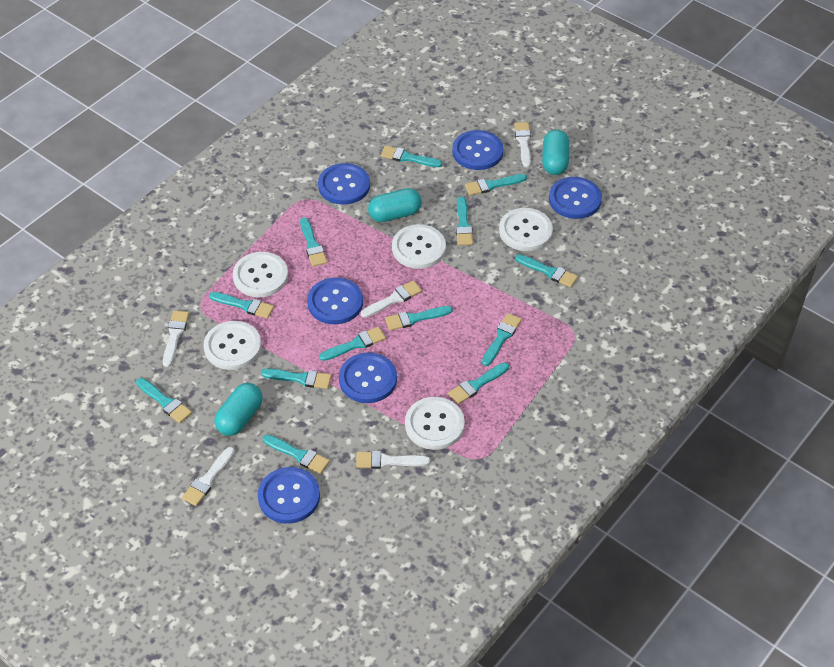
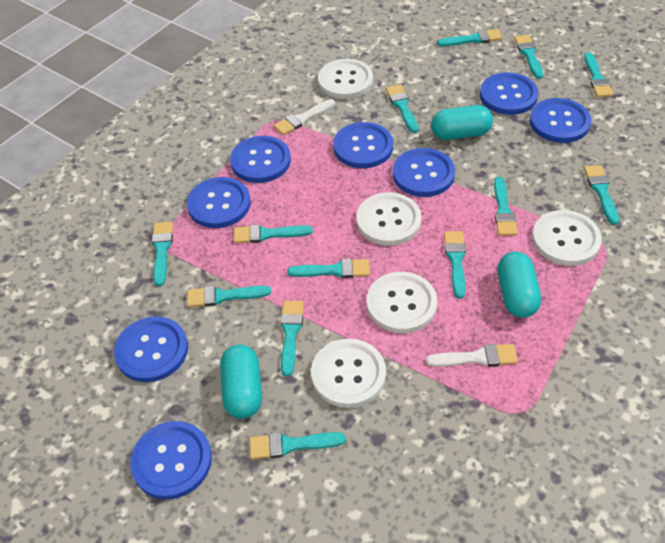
blue button: 6 -> 8
white brush: 5 -> 2

